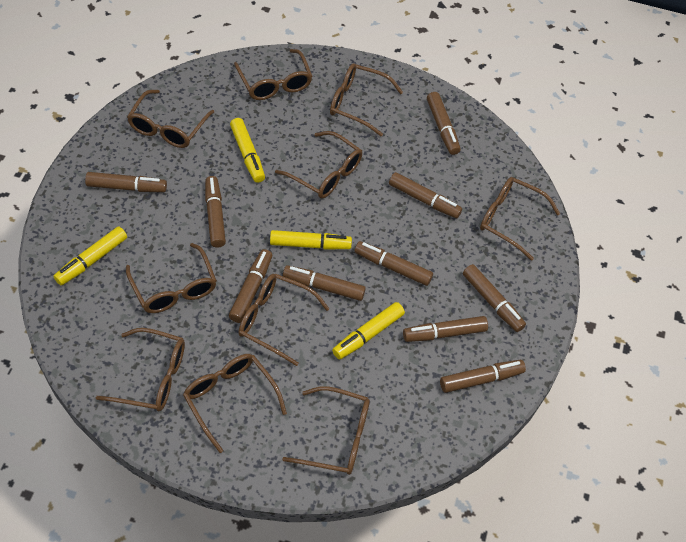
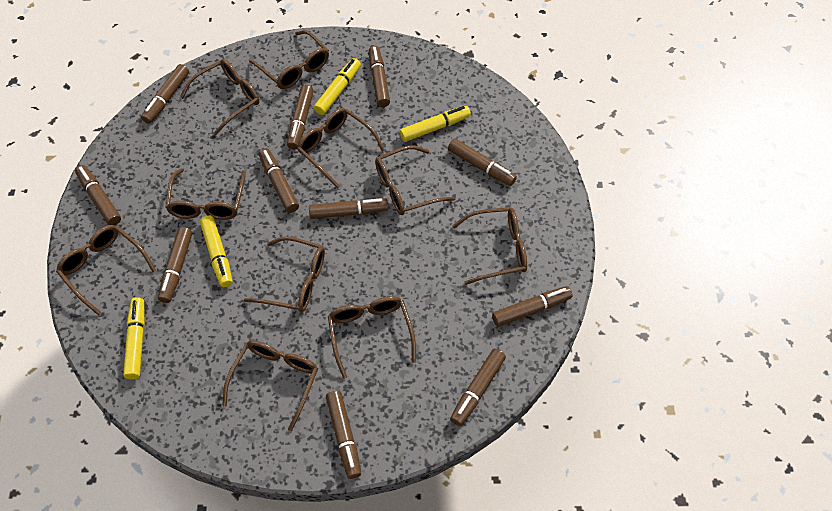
brown marker: 10 -> 11

